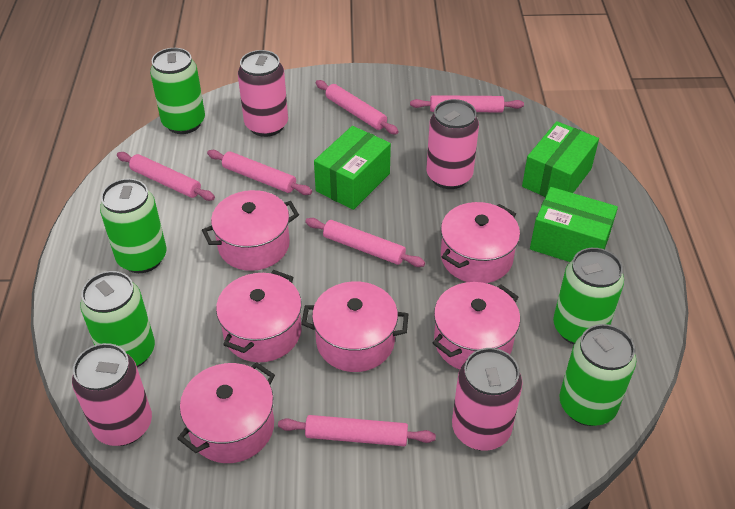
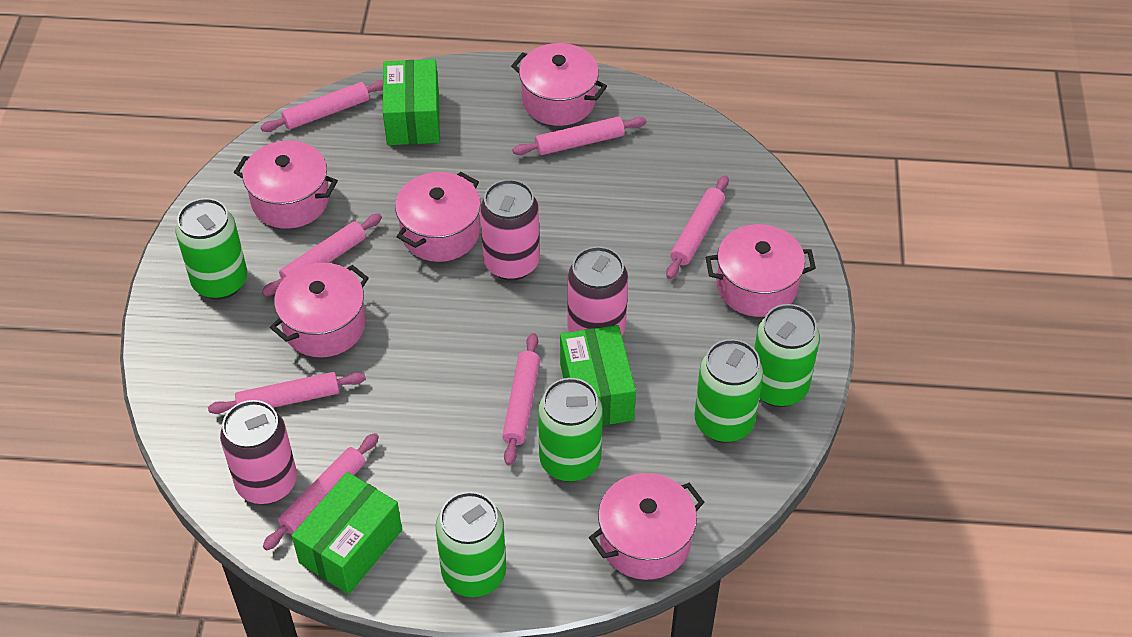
pink can: 4 -> 3
pink rolling pin: 6 -> 7

